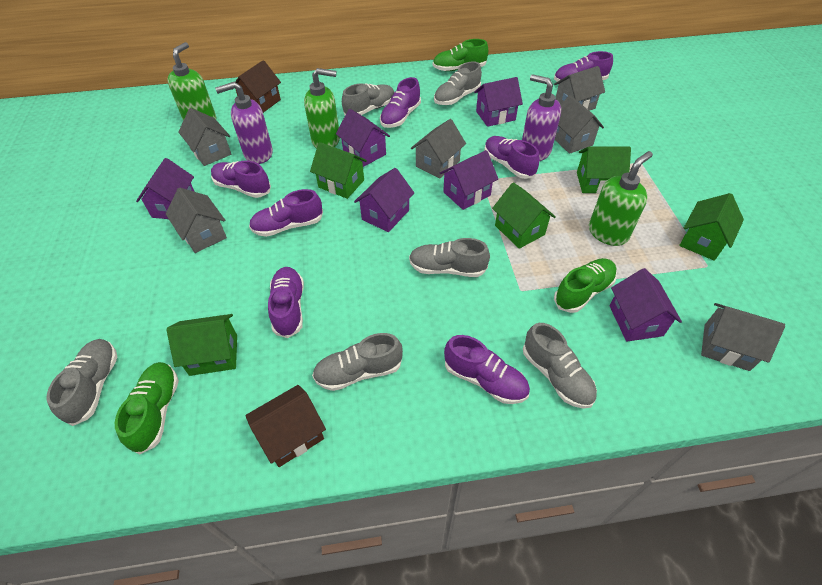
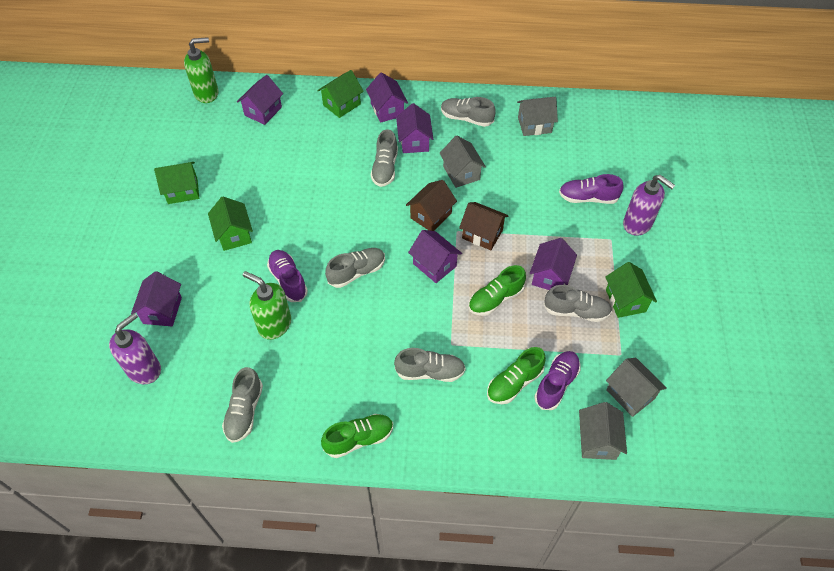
green house: 5 -> 4
green soap dispenser: 3 -> 2
grey house: 6 -> 4
purple shoe: 7 -> 3

